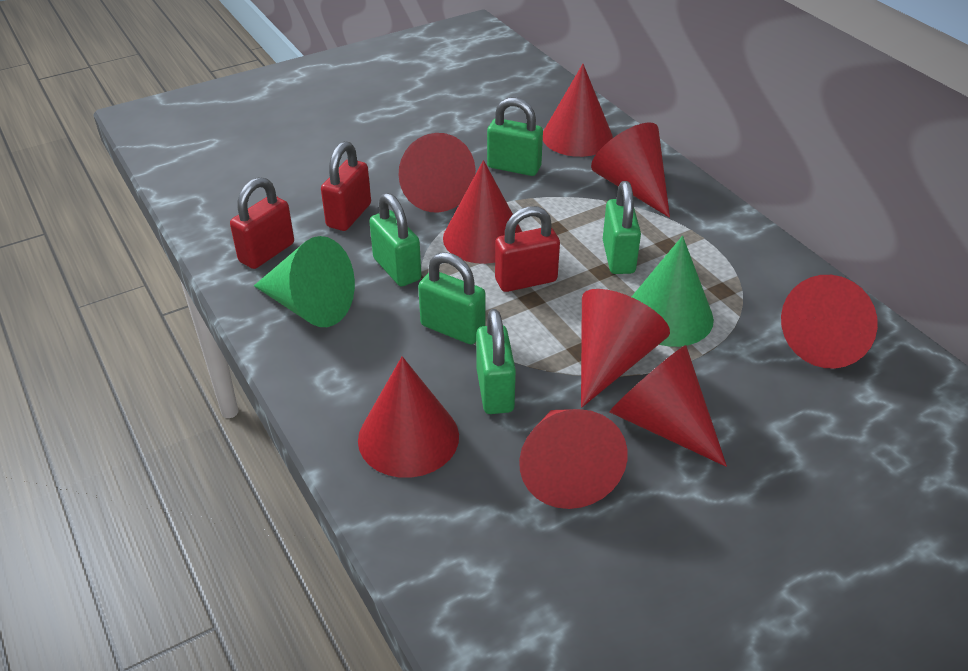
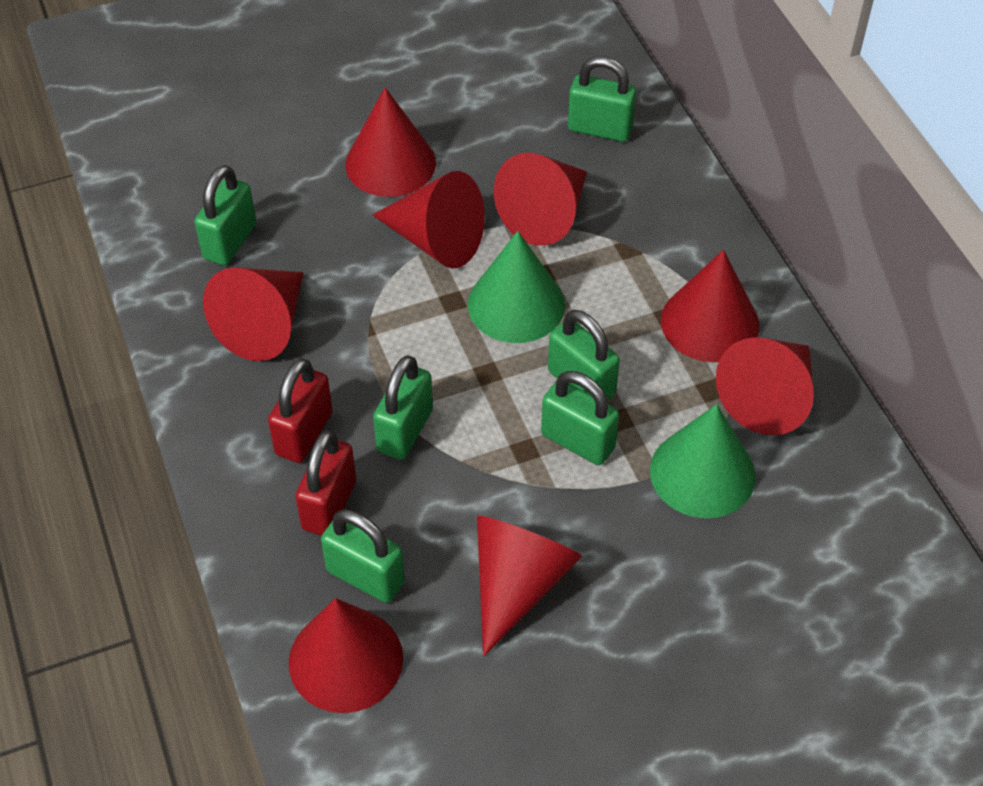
green padlock: 5 -> 6
red cone: 9 -> 8
red padlock: 3 -> 2

